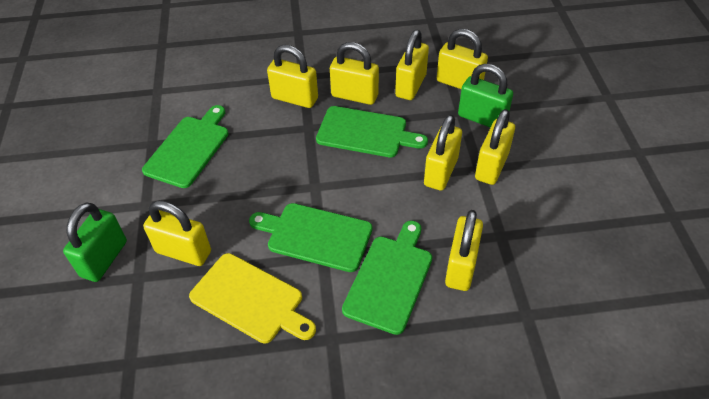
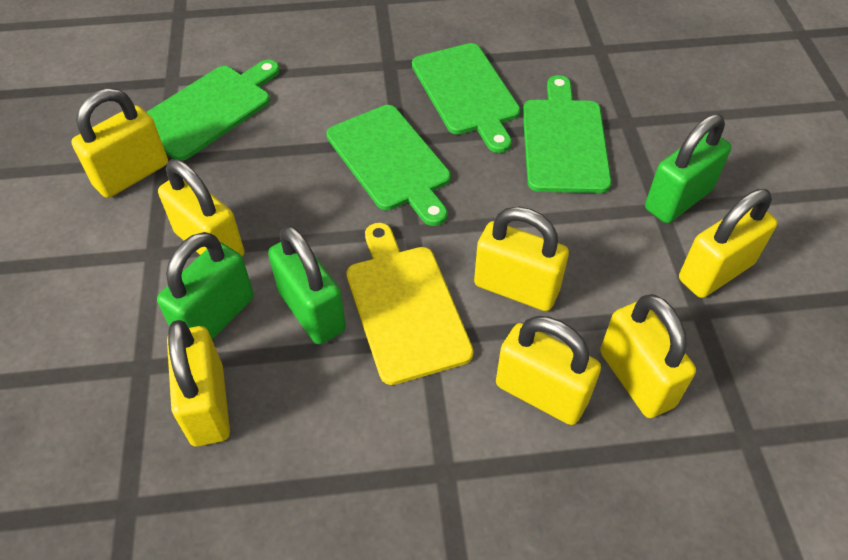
green padlock: 2 -> 3
yellow padlock: 8 -> 7

